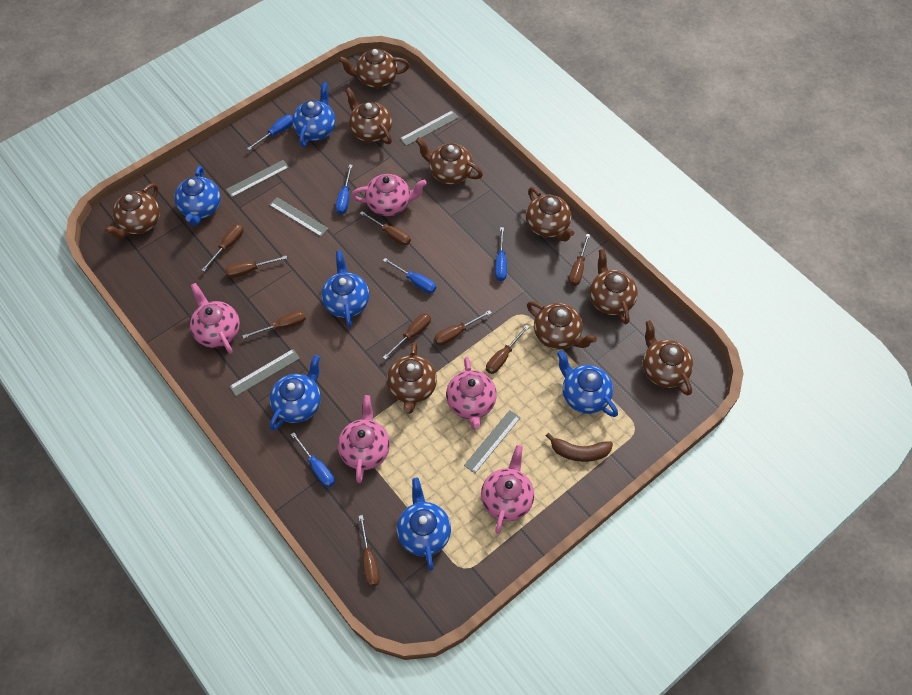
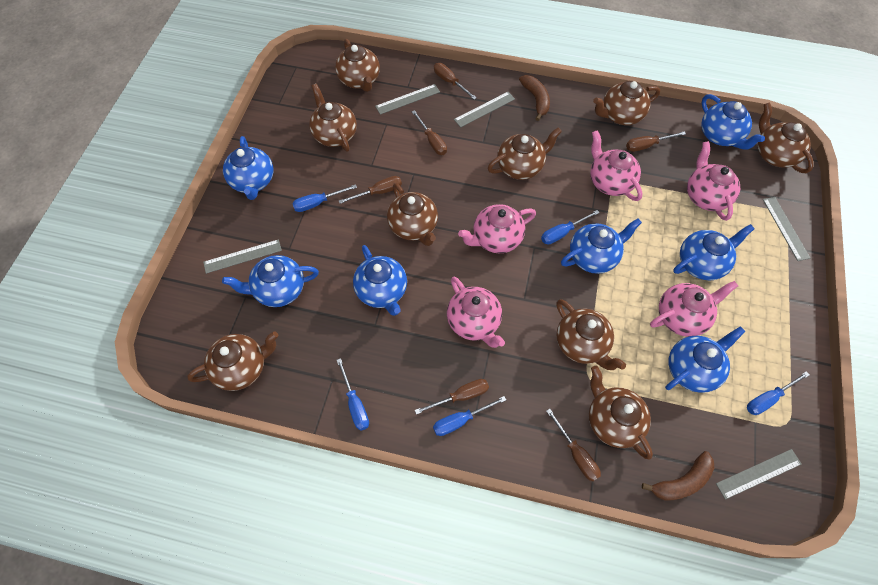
blue teapot: 6 -> 7
brown banana: 1 -> 2
brown screwdriver: 9 -> 6

